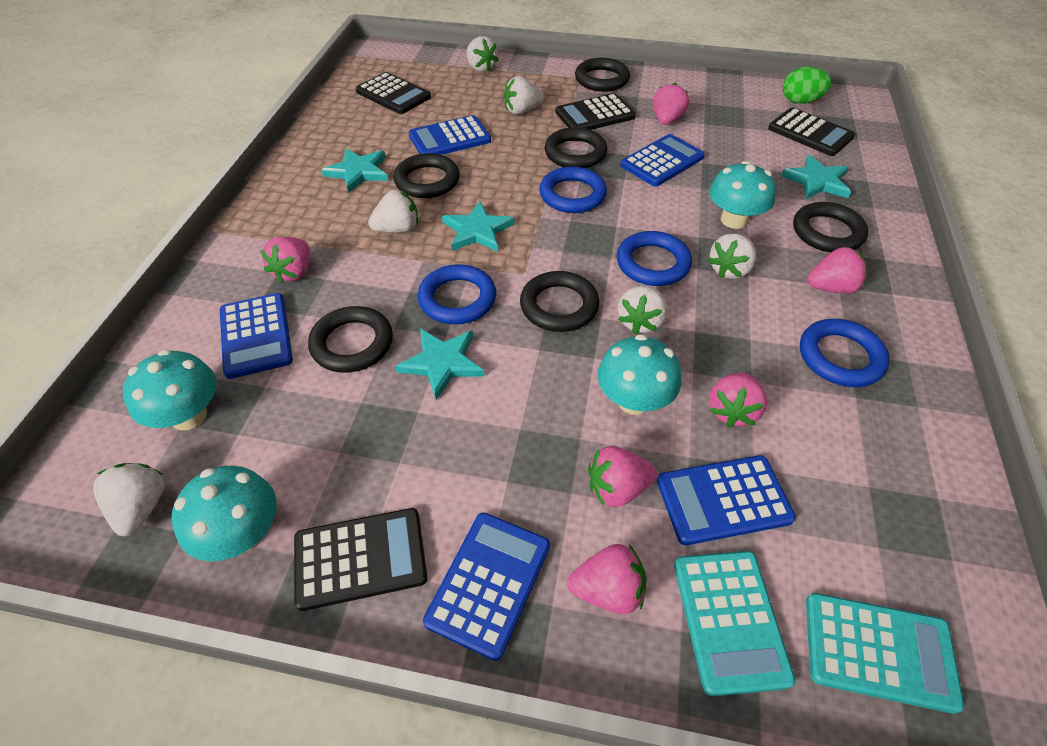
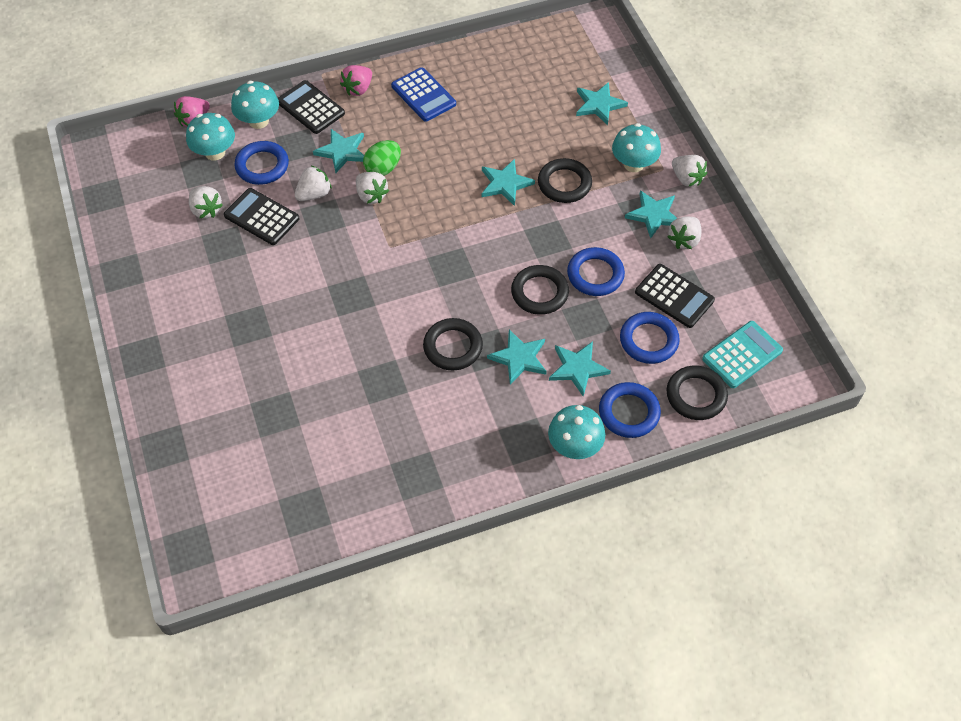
black calculator: 4 -> 3
black ring: 6 -> 4
blue calculator: 5 -> 1
pink strawberry: 6 -> 2
turquoise calculator: 2 -> 1
turquoise star: 4 -> 6
white strawberry: 6 -> 5

